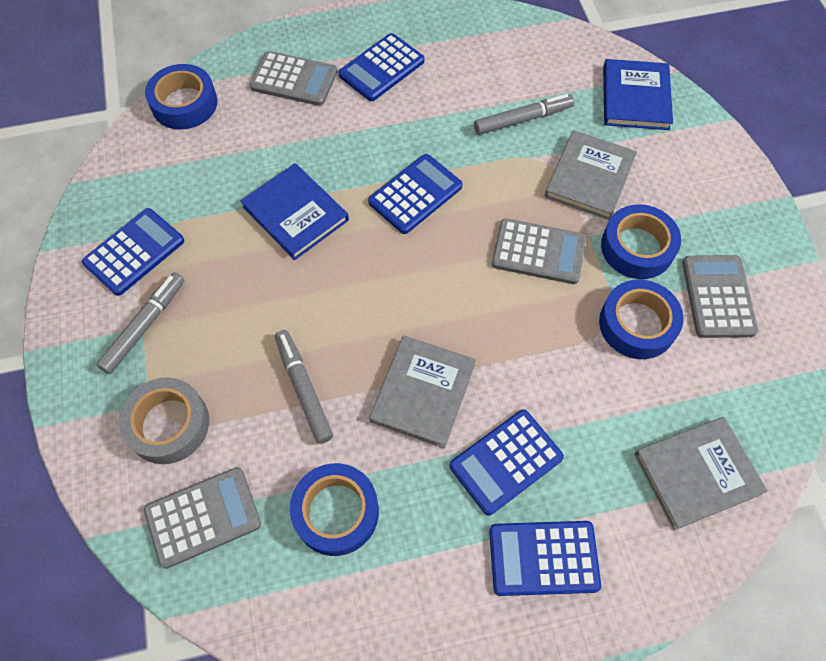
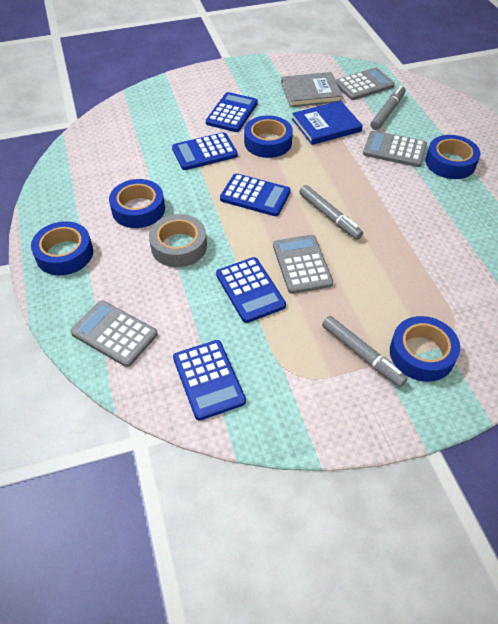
blue book: 2 -> 1
blue tape: 4 -> 5
grey book: 3 -> 1

